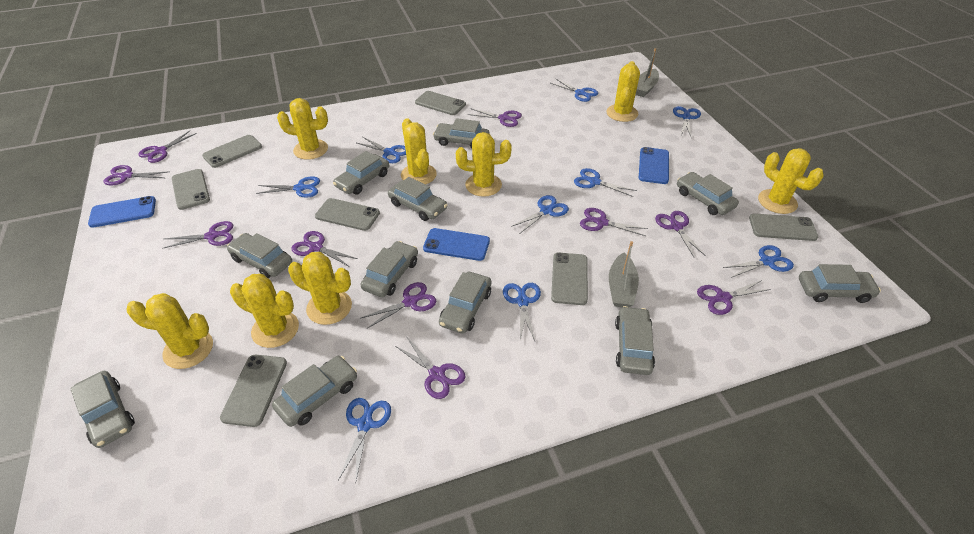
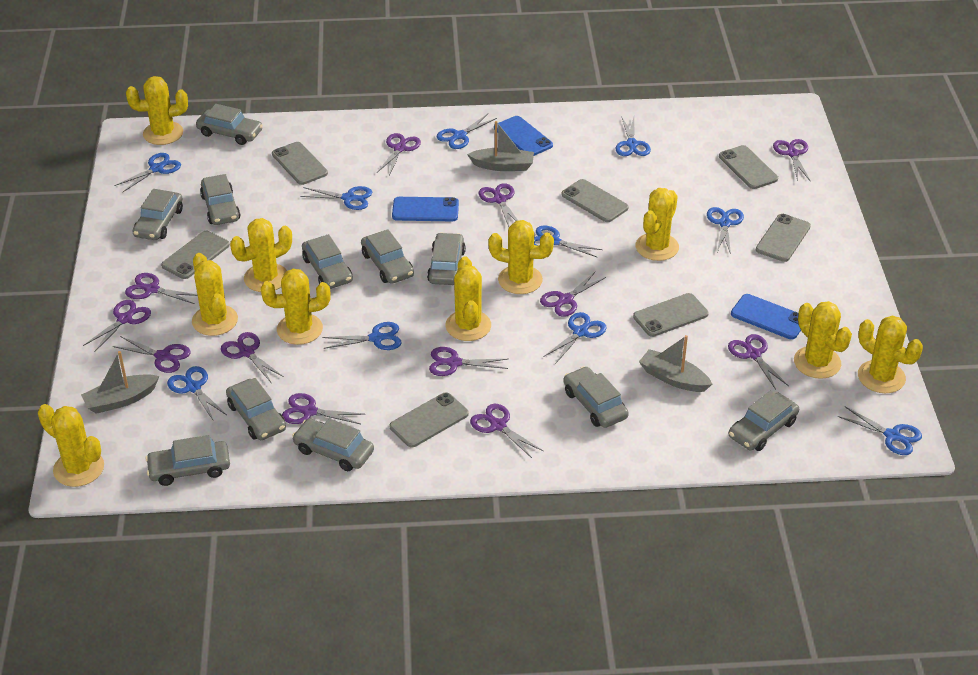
blue scissors: 9 -> 10
grey boat: 2 -> 3
purple scissors: 10 -> 12
yellow cactus: 8 -> 10

